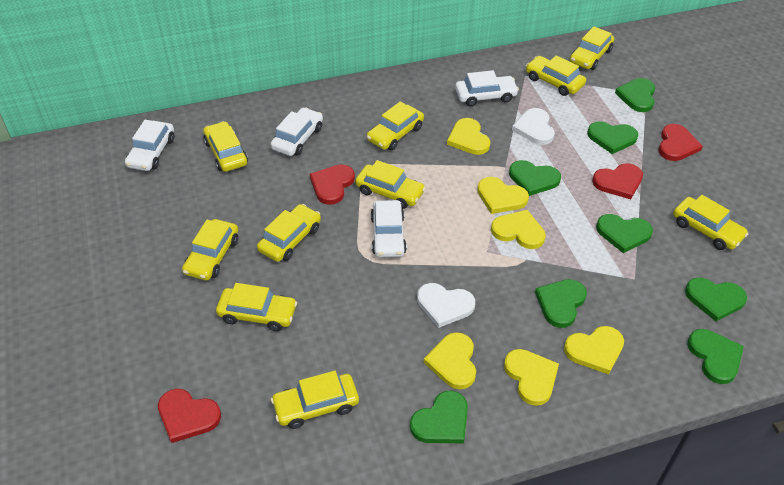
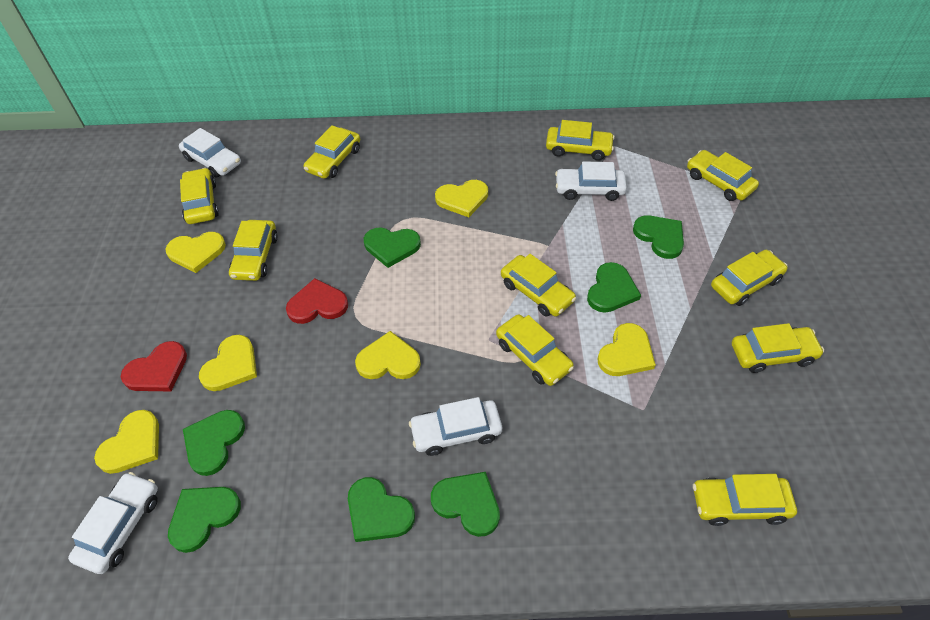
green heart: 8 -> 7
red heart: 4 -> 2
white heart: 2 -> 0

